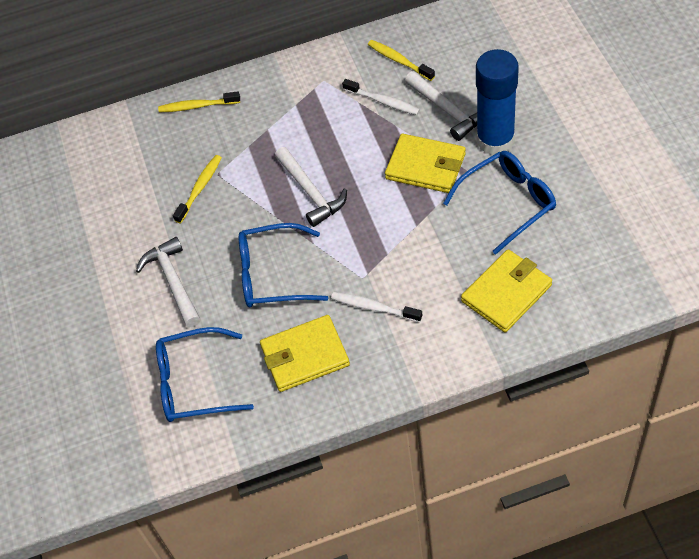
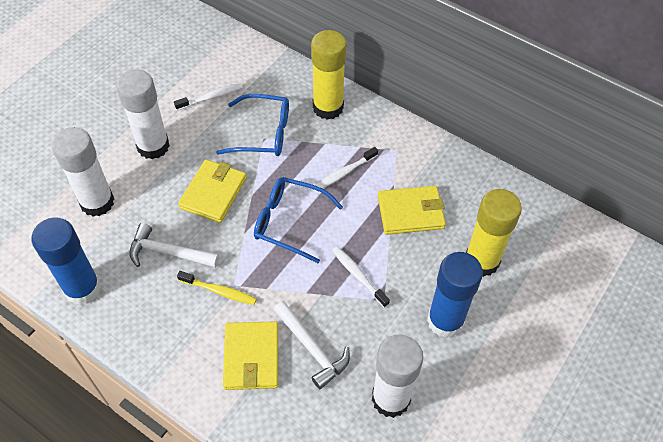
blue glasses: 3 -> 2
blue glue stick: 1 -> 2
white glue stick: 0 -> 3
white hammer: 3 -> 2
white toothbrush: 2 -> 3
yellow glue stick: 0 -> 2
yellow toothbrush: 3 -> 1

